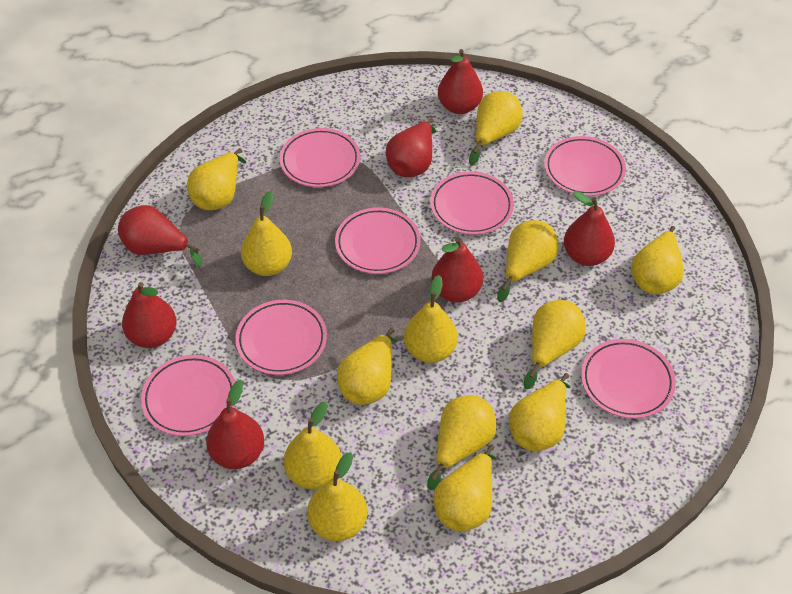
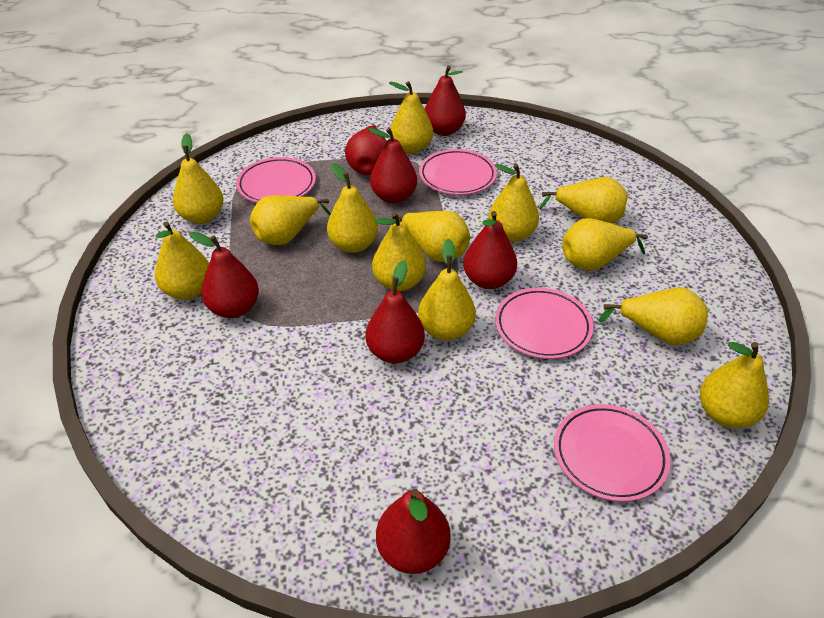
pink plate: 7 -> 4

